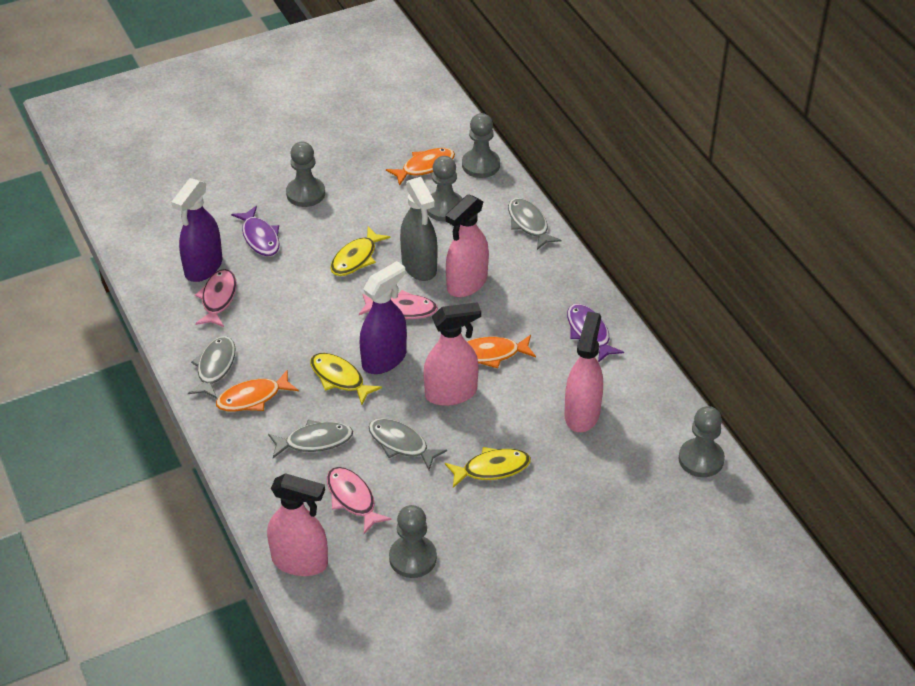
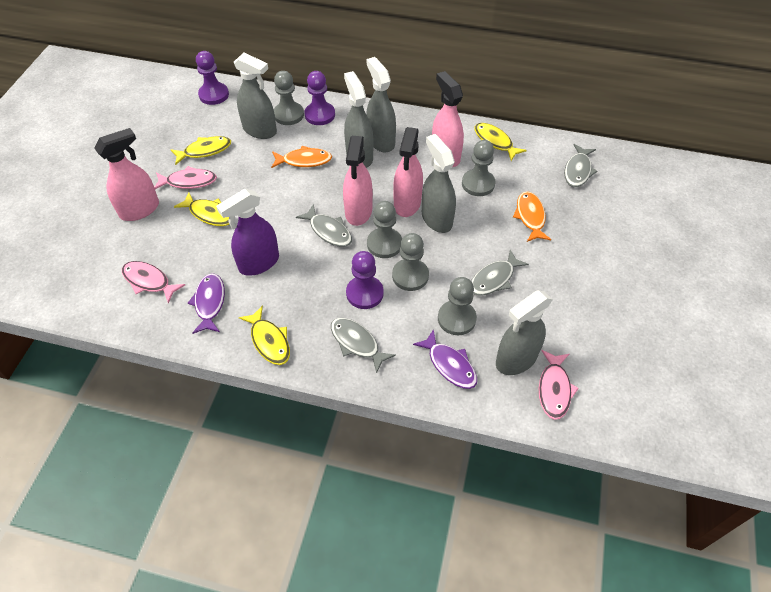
grey spray bottle: 1 -> 5
orange fish: 3 -> 2
purple pawn: 0 -> 3
purple spray bottle: 2 -> 1
yellow fish: 3 -> 4

